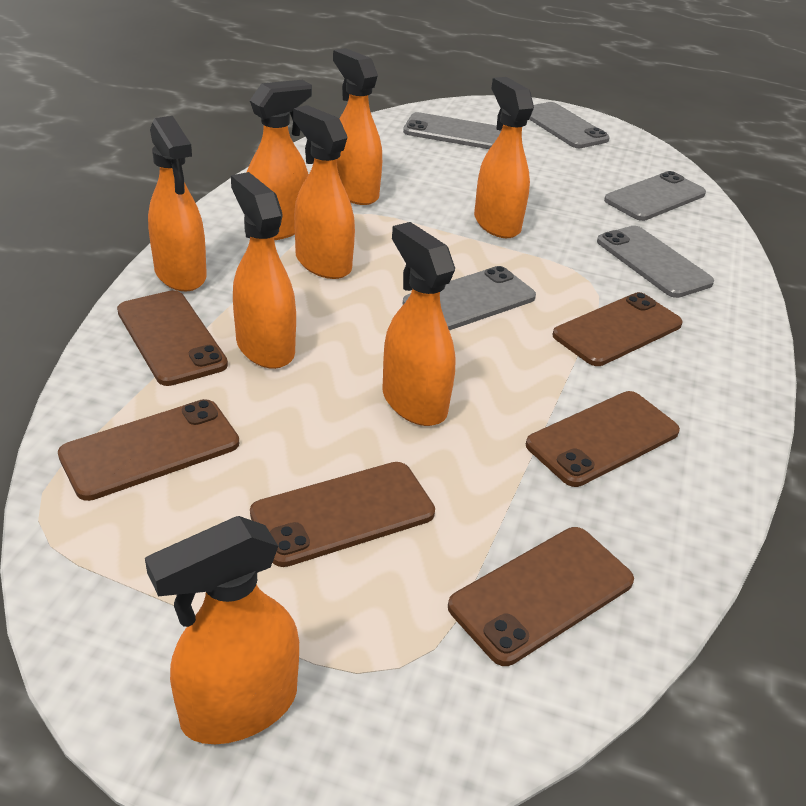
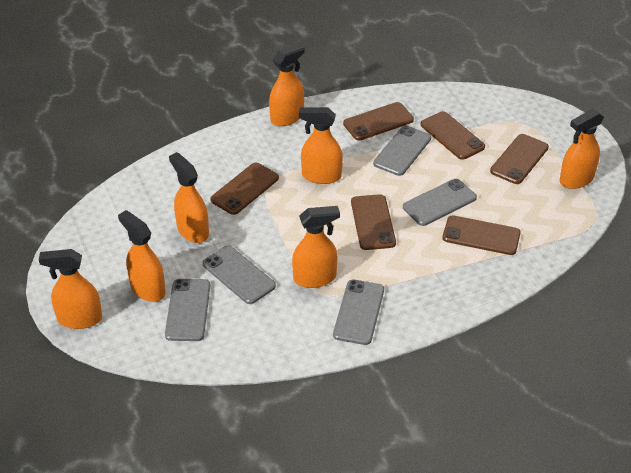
orange spray bottle: 8 -> 7

